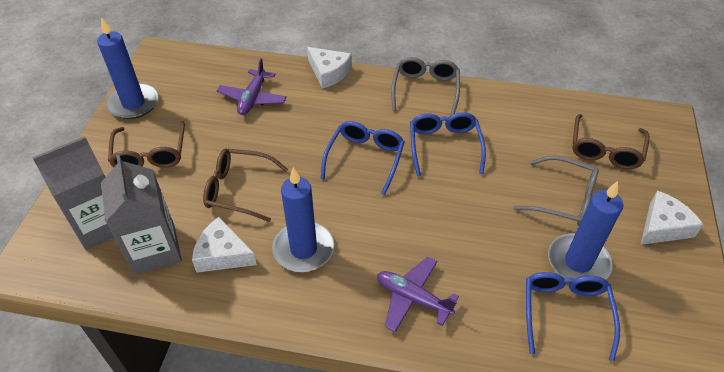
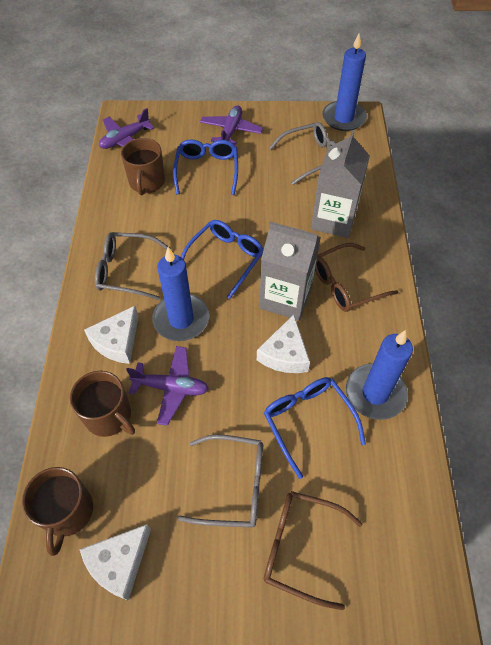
brown glasses: 3 -> 2
brown mug: 0 -> 3
grey glasses: 2 -> 3
purple plane: 2 -> 3

